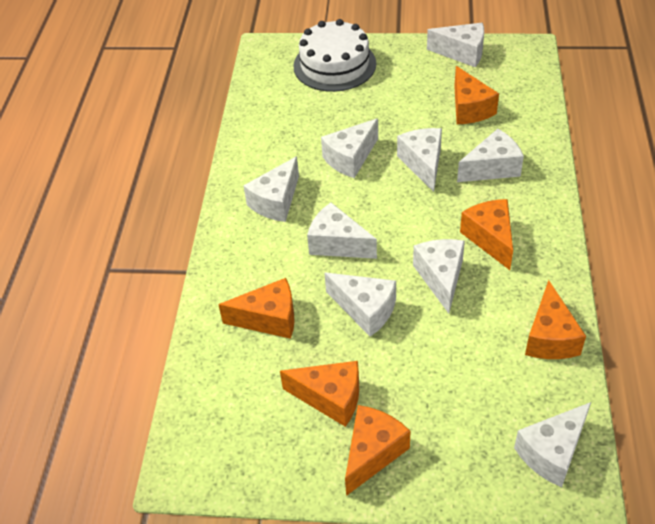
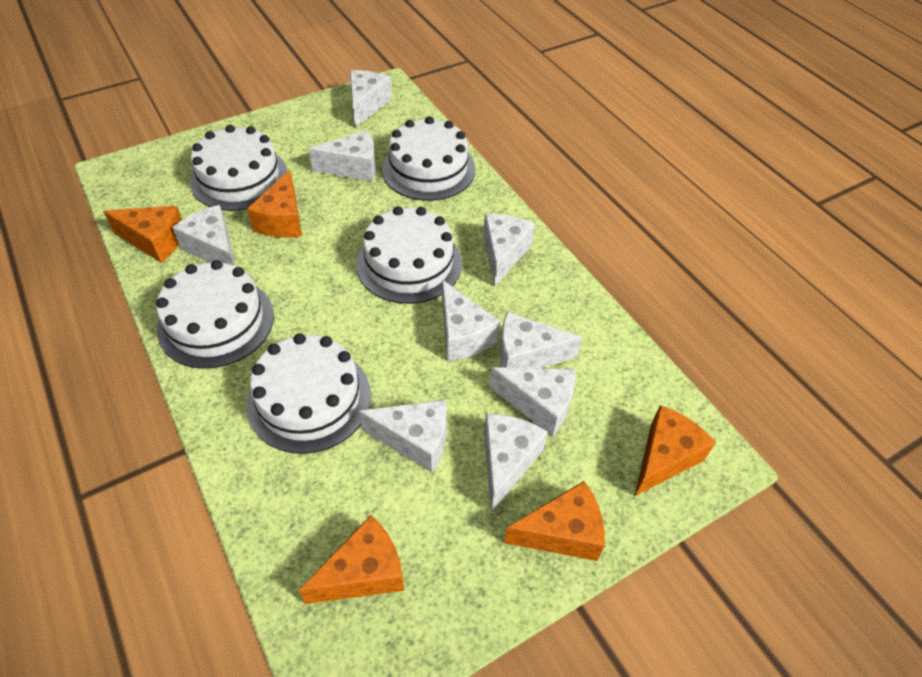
orange cheese: 6 -> 5
white cake: 1 -> 5

